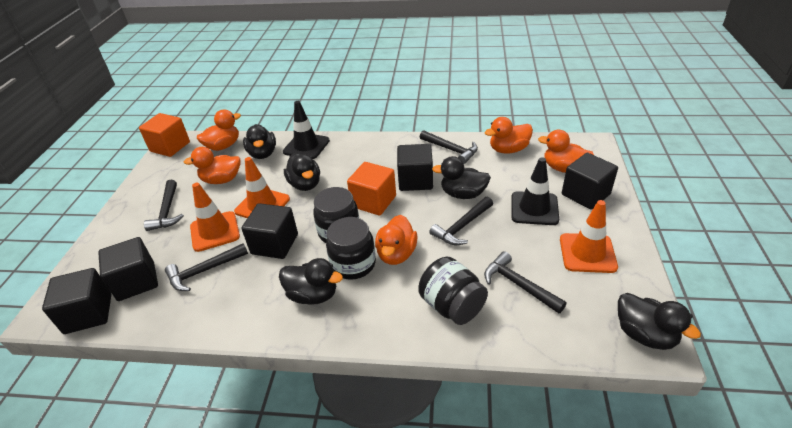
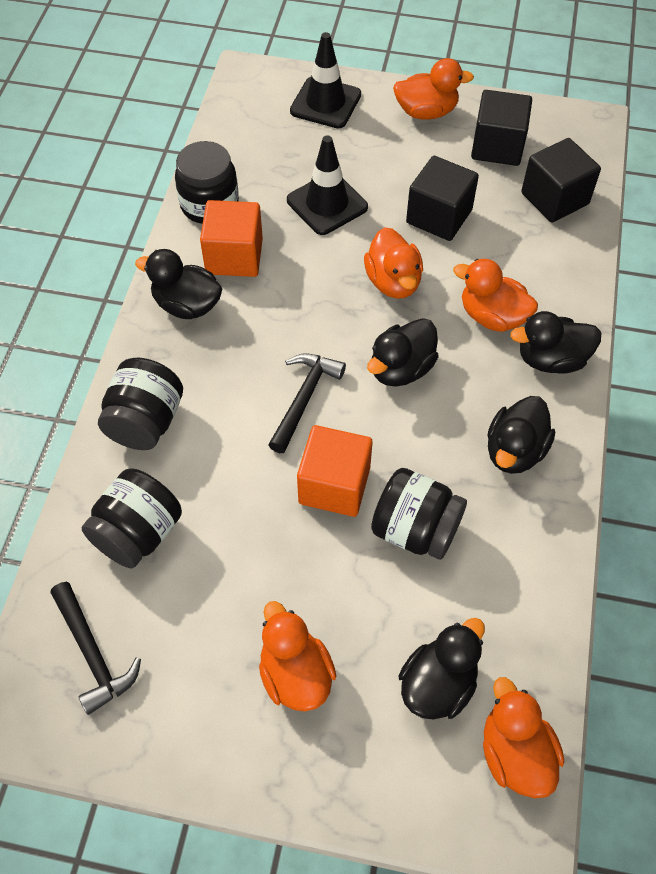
black cube: 5 -> 3
black hammer: 5 -> 2
black jar: 3 -> 4
orange traffic cone: 3 -> 0

